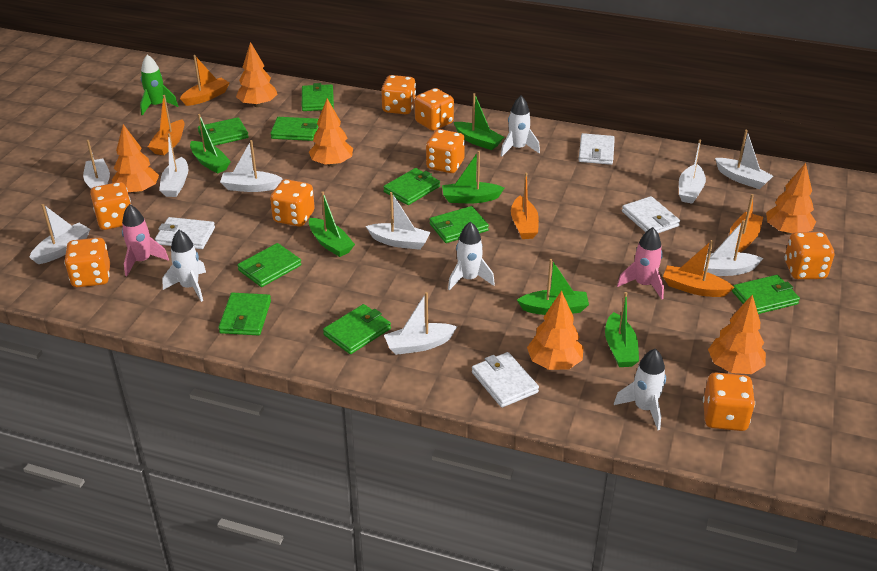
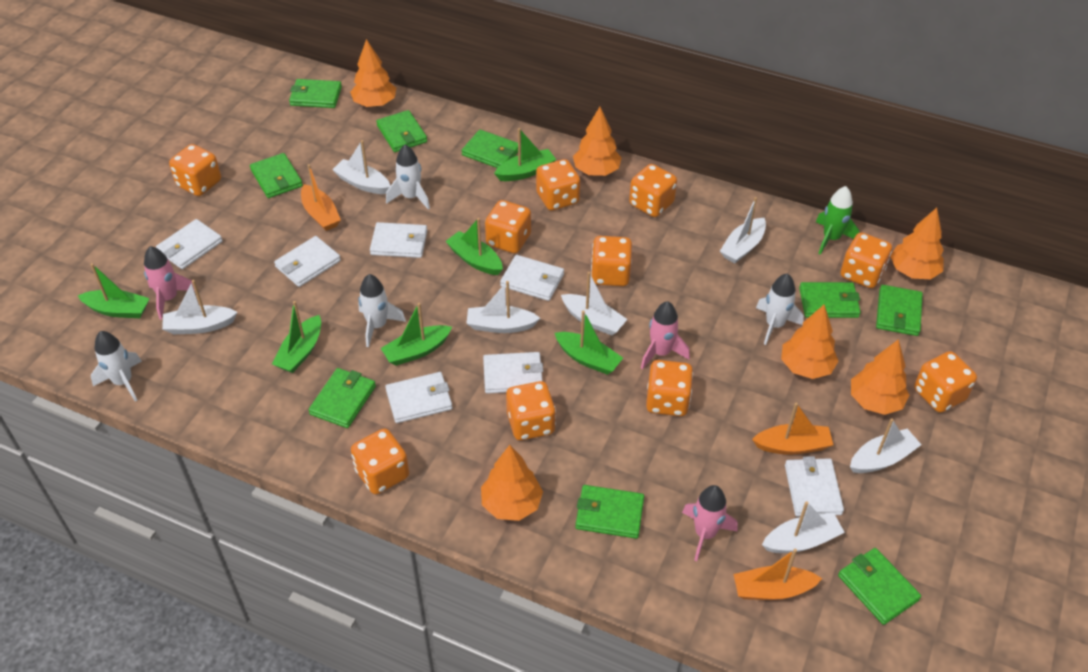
orange boat: 5 -> 3
orange dice: 8 -> 10
pink rocket: 2 -> 3
white boat: 9 -> 7
white wallet: 4 -> 7

